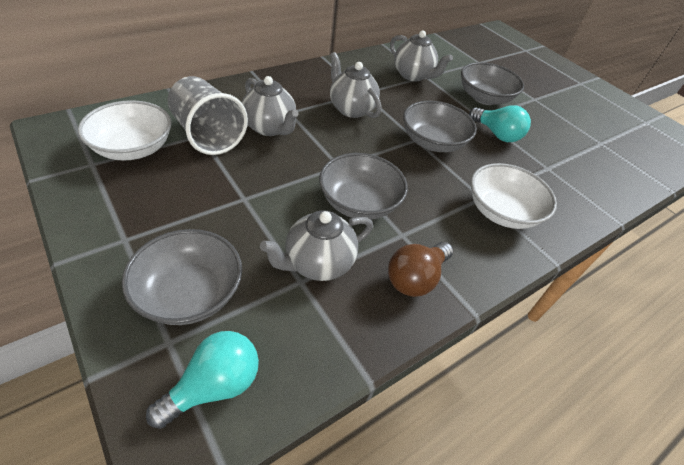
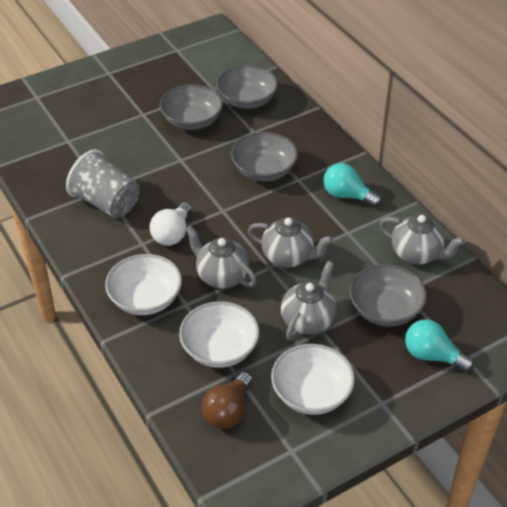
white bowl: 2 -> 3
white light bulb: 0 -> 1

